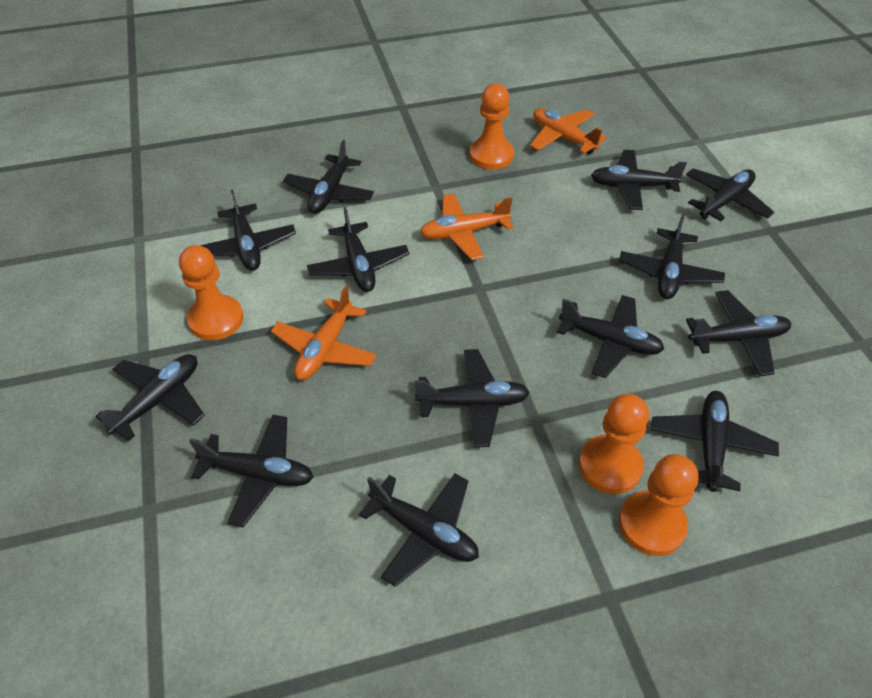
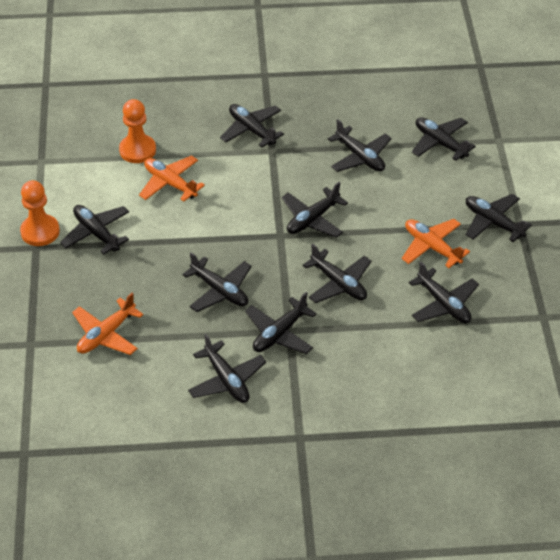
black plane: 13 -> 11
orange pawn: 4 -> 2

